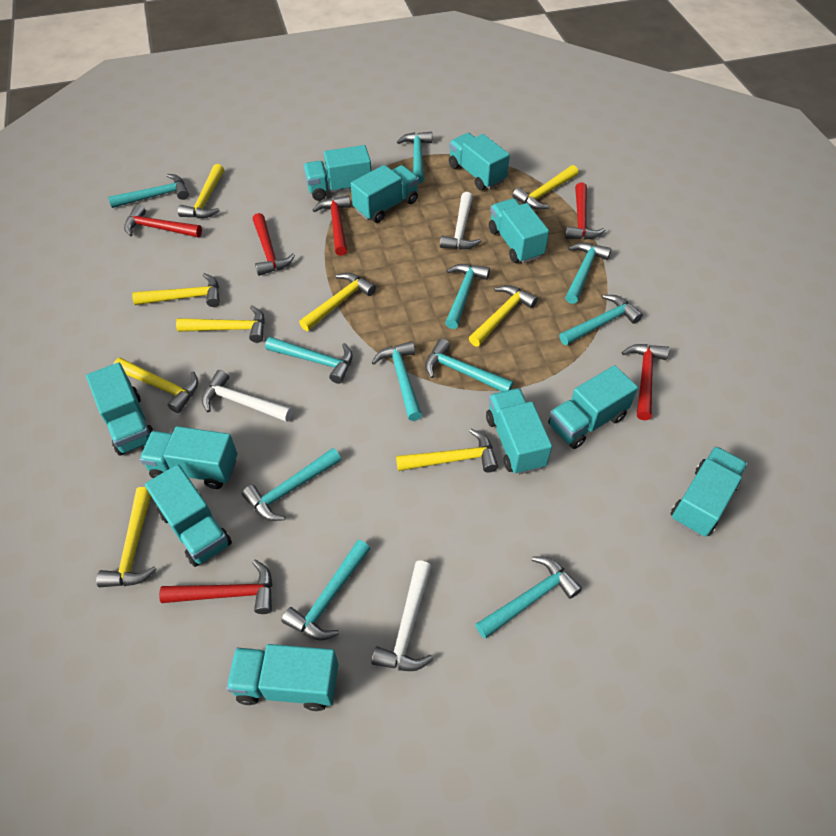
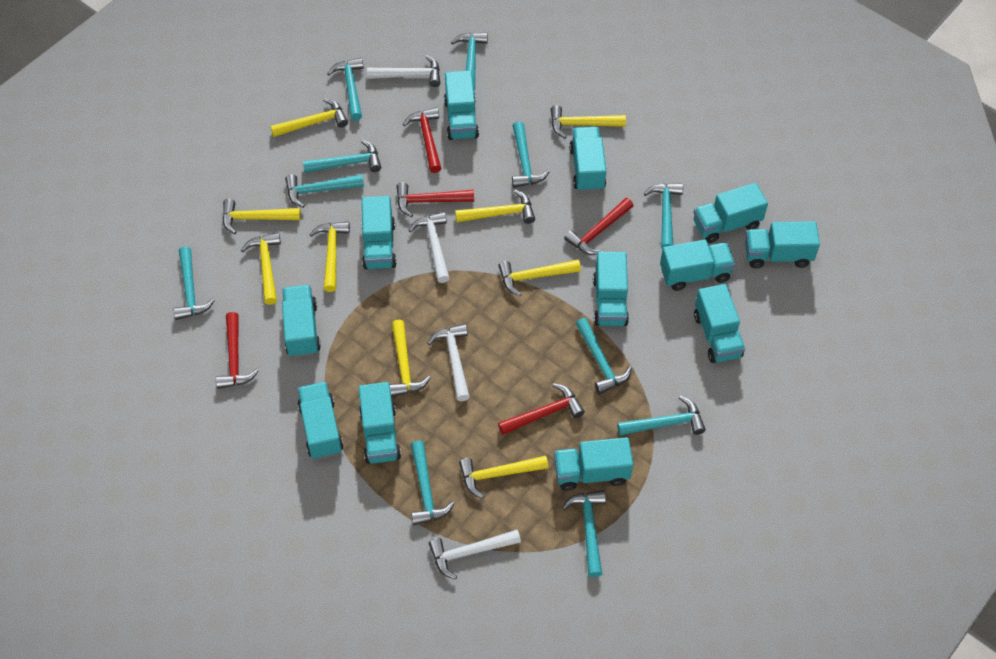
red hammer: 6 -> 5
turquoise truck: 11 -> 12
white hammer: 3 -> 4

